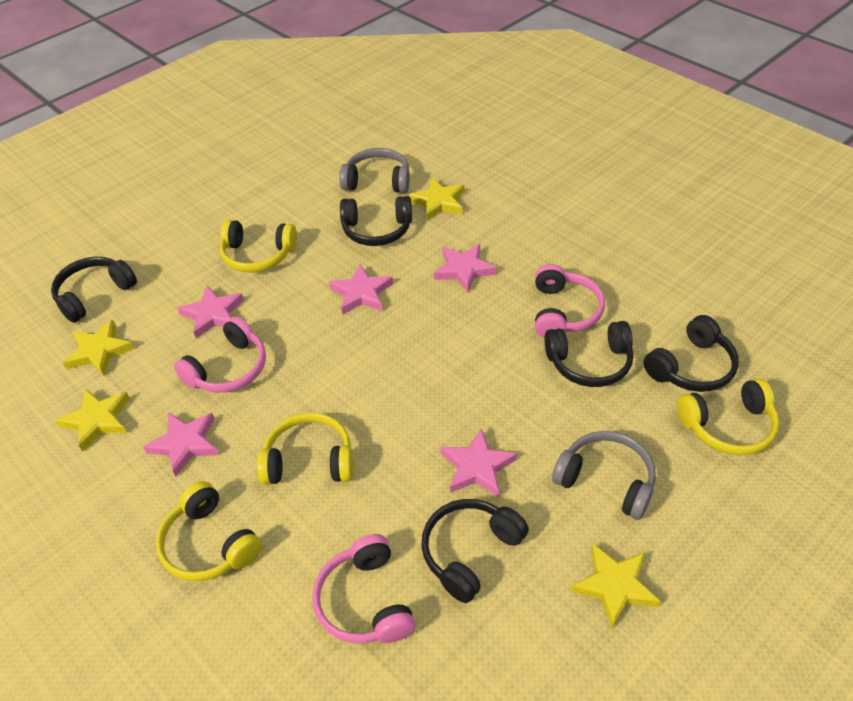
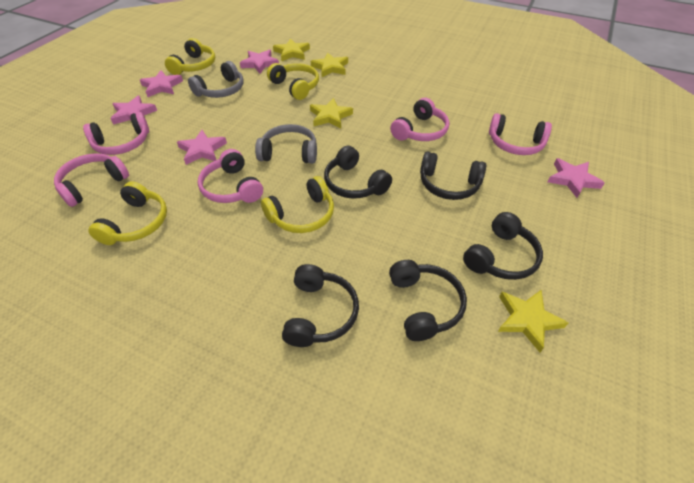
pink headphones: 3 -> 5

